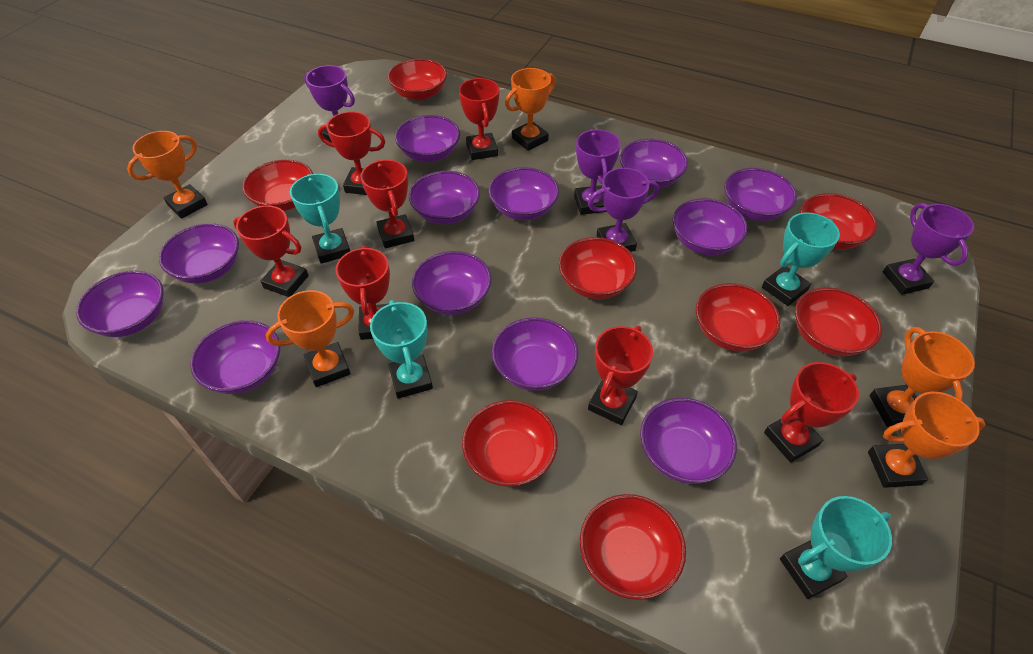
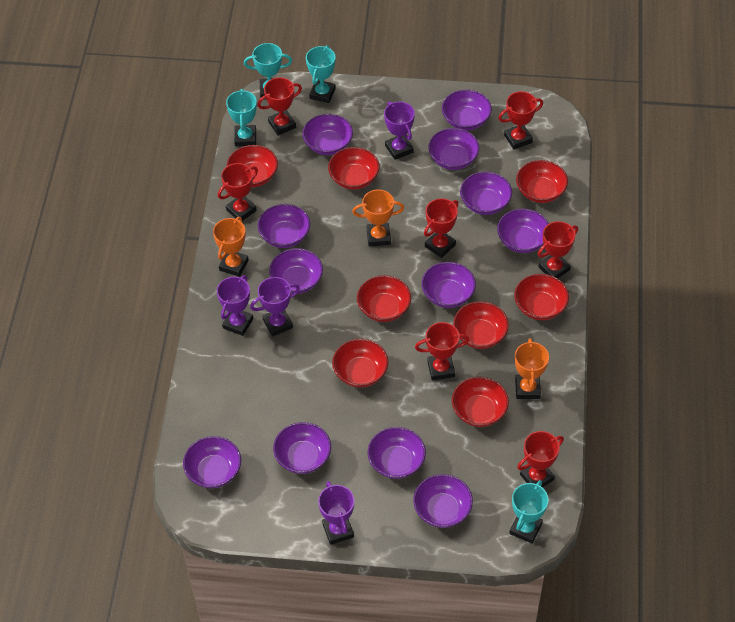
orange trophy: 5 -> 3

